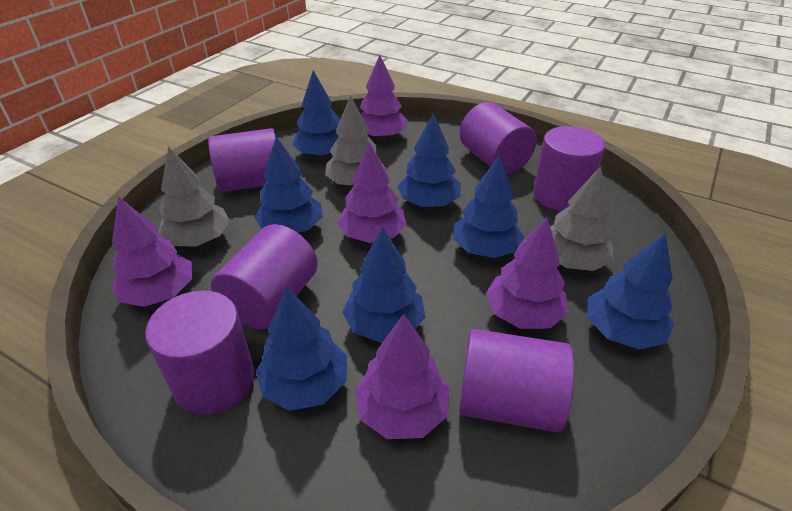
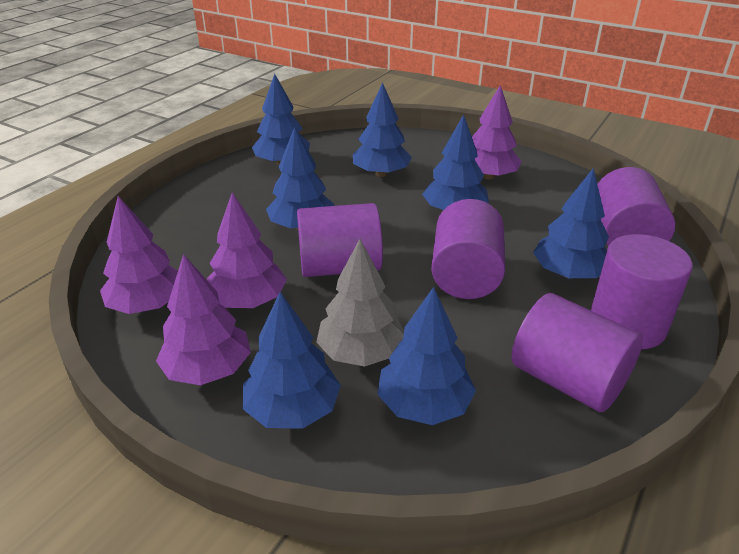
grey tree: 3 -> 1
purple cylinder: 6 -> 5
purple tree: 5 -> 4

